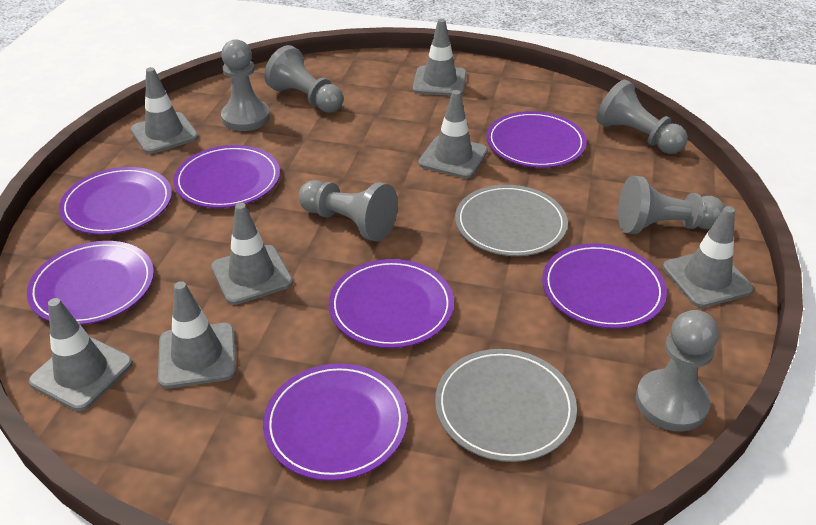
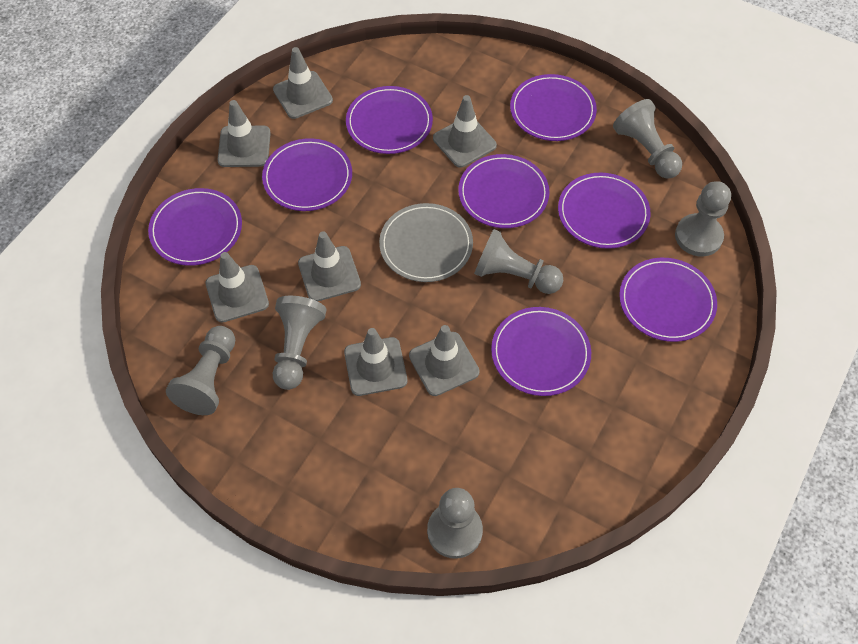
grey plate: 2 -> 1
purple plate: 7 -> 8

